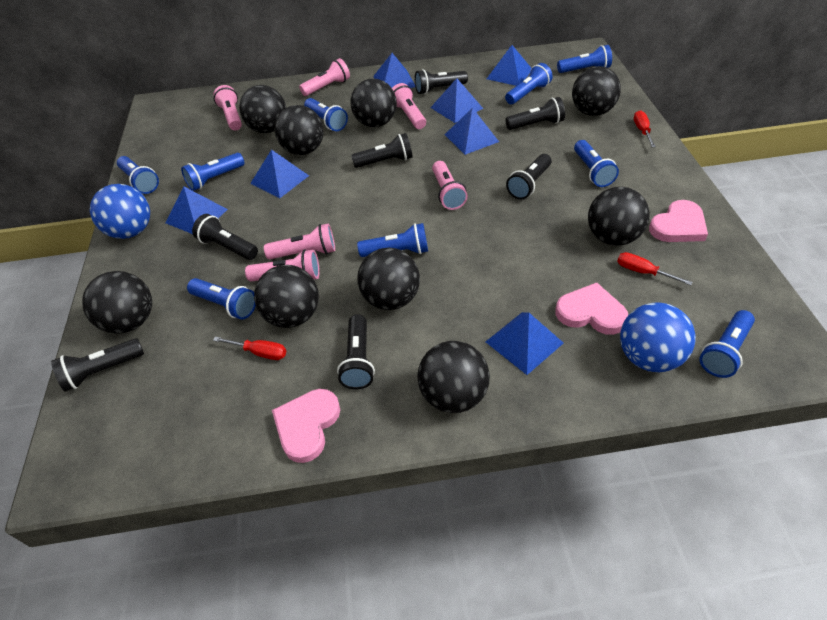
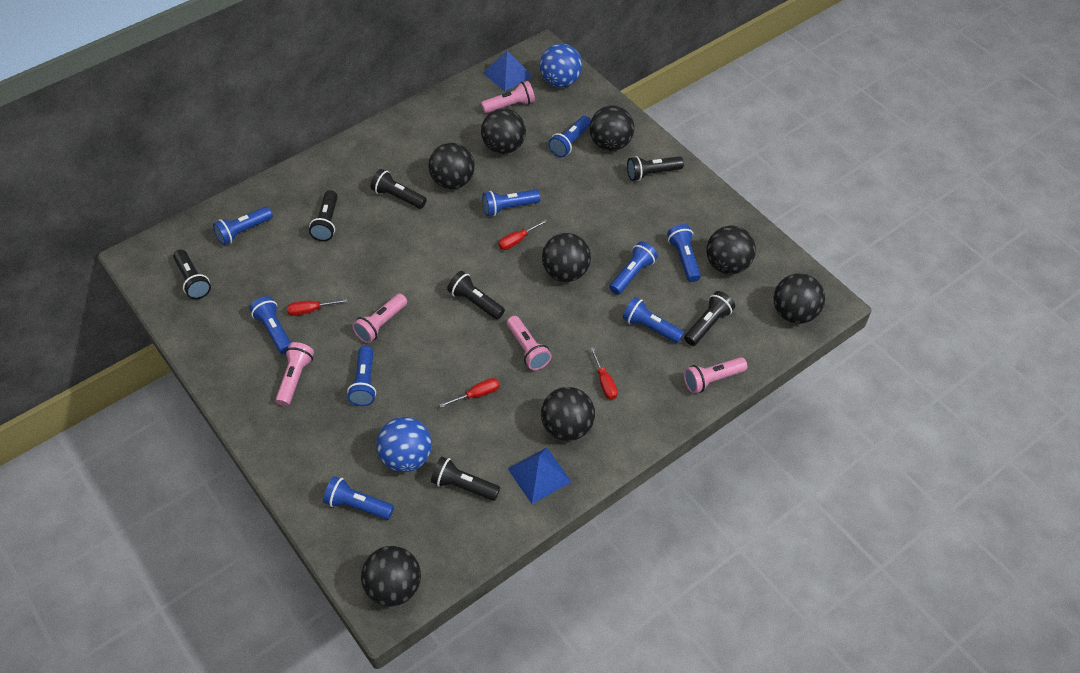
black ball: 9 -> 8
blue pyramid: 7 -> 2
pink flashlight: 6 -> 5
pink heart: 3 -> 0
red screwdriver: 3 -> 4

